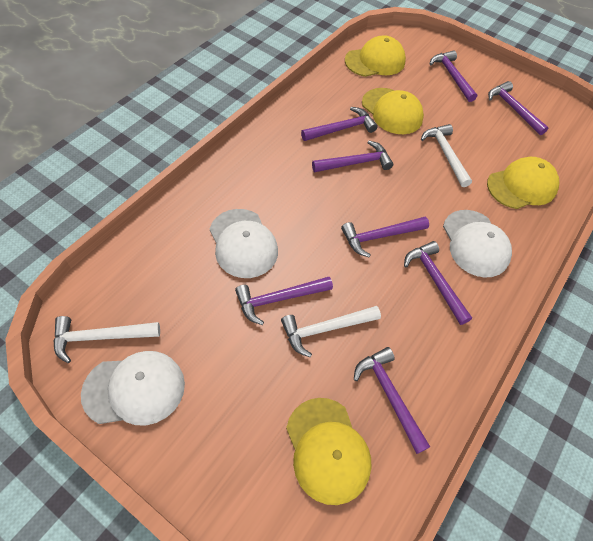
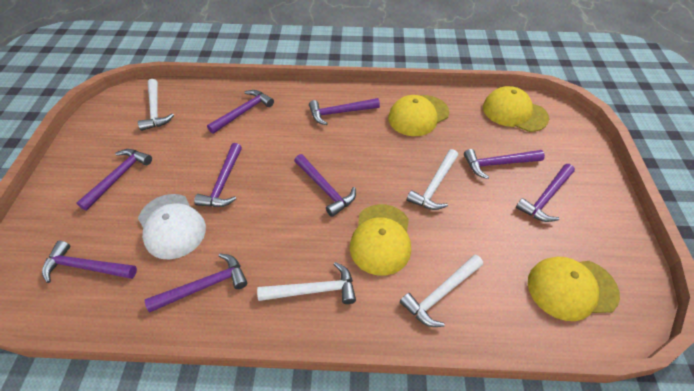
purple hammer: 8 -> 9
white cap: 3 -> 1
white hammer: 3 -> 4

